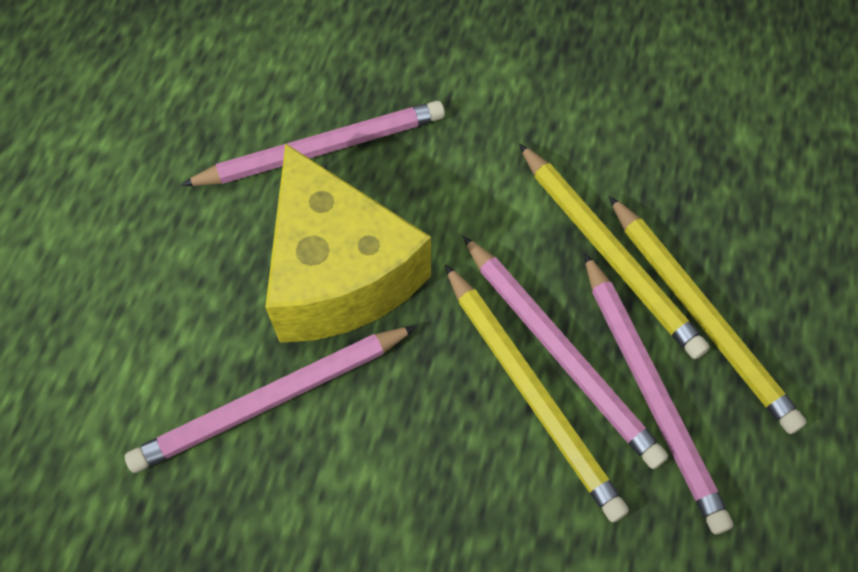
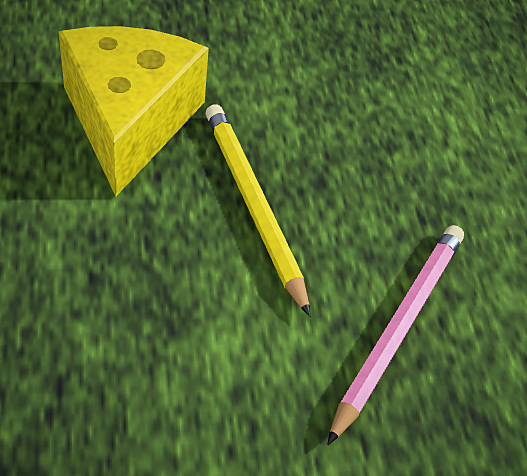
pink pencil: 4 -> 1
yellow pencil: 3 -> 1

